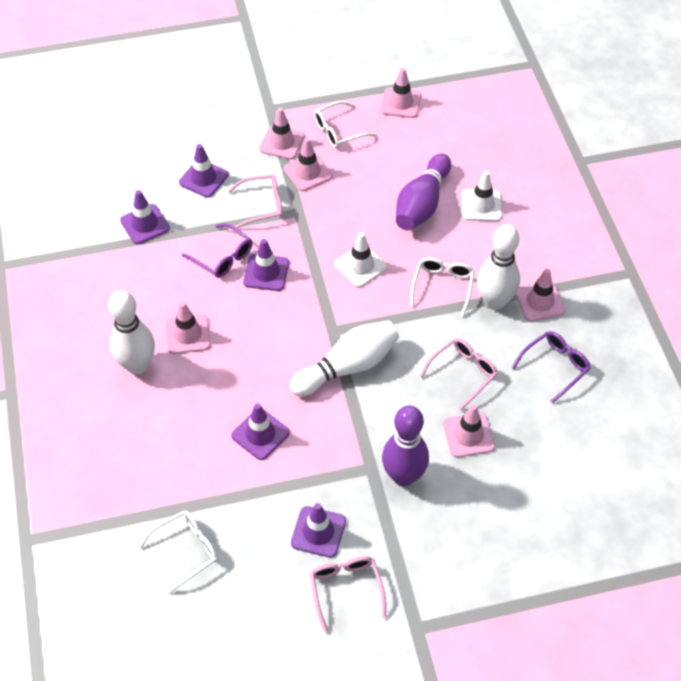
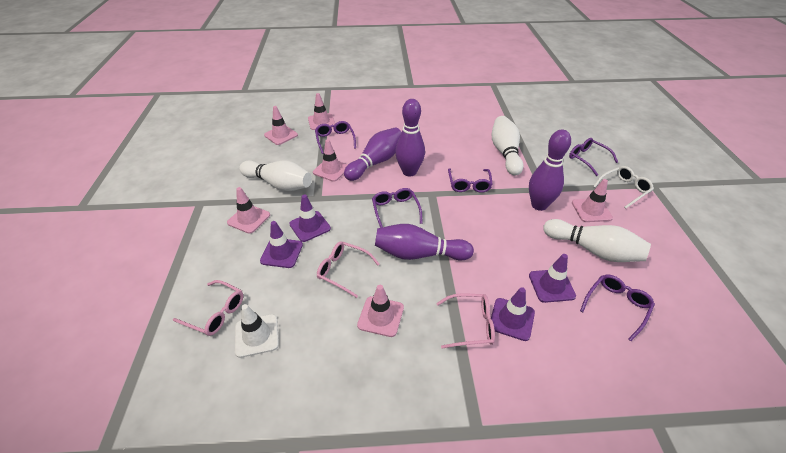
purple bowling pin: 2 -> 4
purple glasses: 2 -> 5
purple traffic cone: 5 -> 4
white glasses: 3 -> 1
white traffic cone: 2 -> 1

